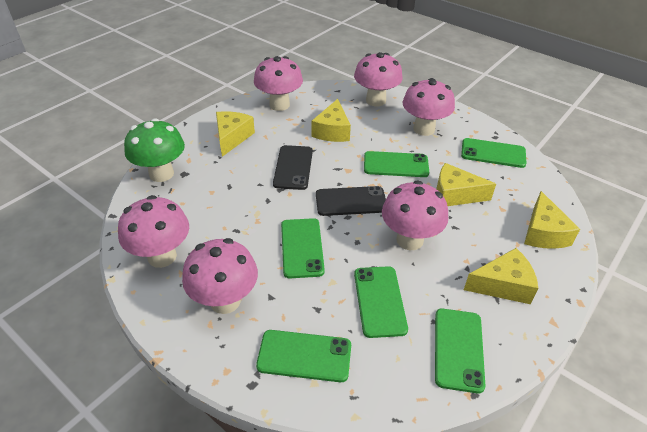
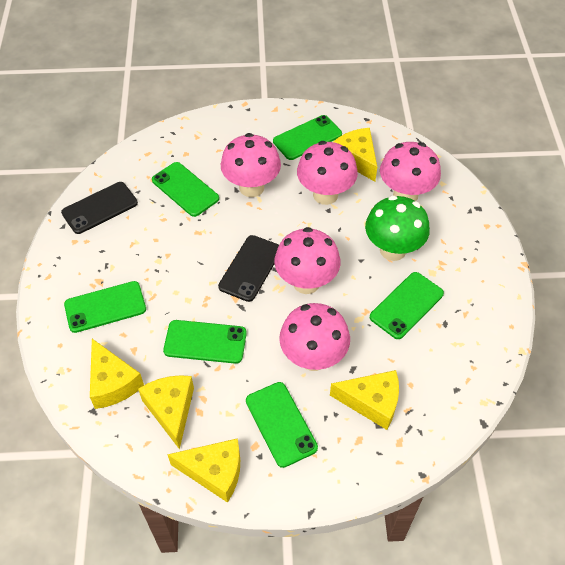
pink mushroom: 6 -> 5

